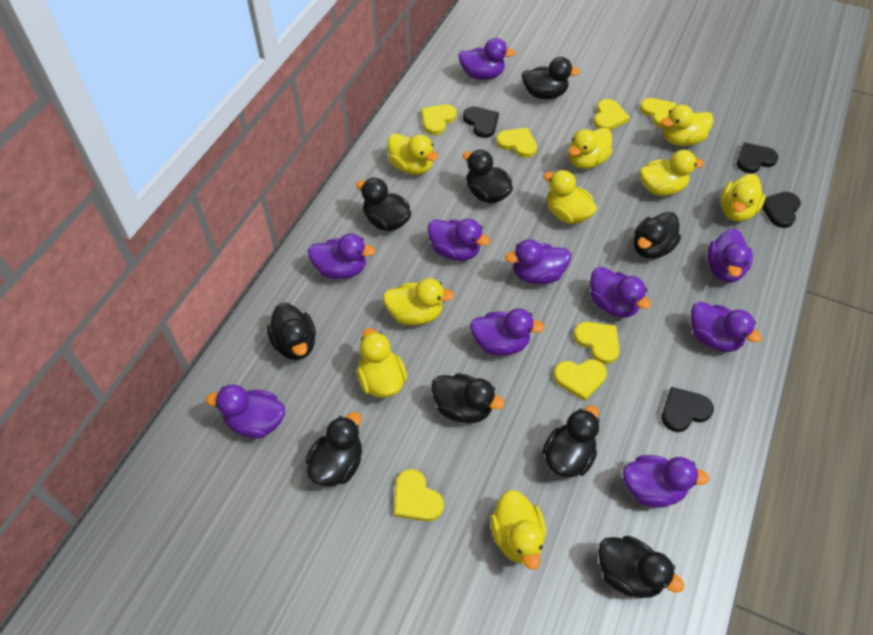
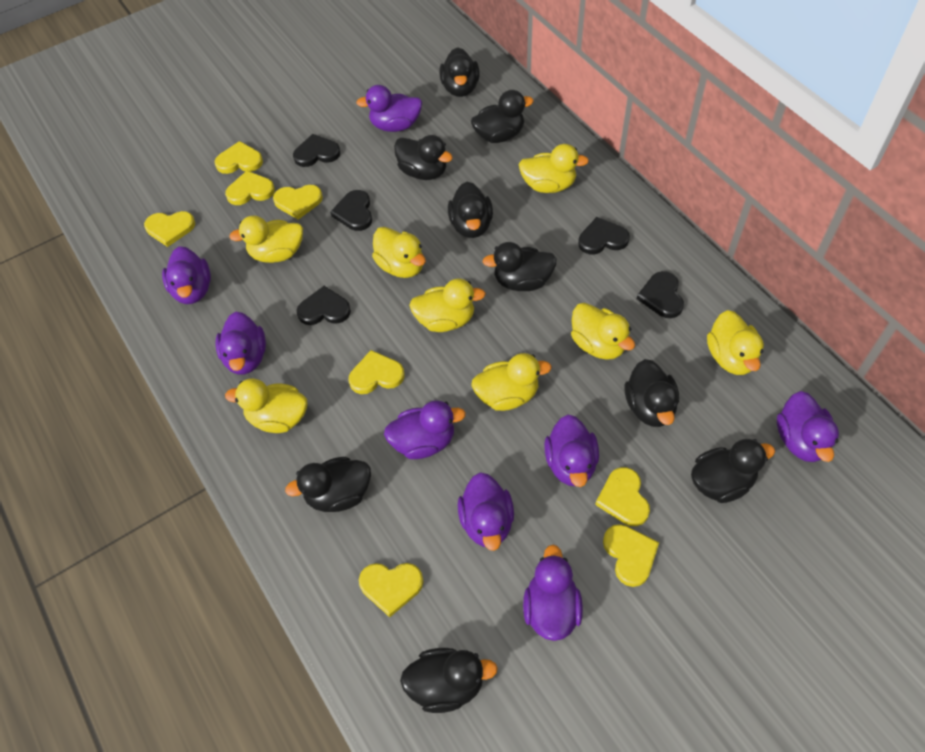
black heart: 4 -> 5
purple duck: 10 -> 8
yellow duck: 9 -> 8
yellow heart: 7 -> 8

